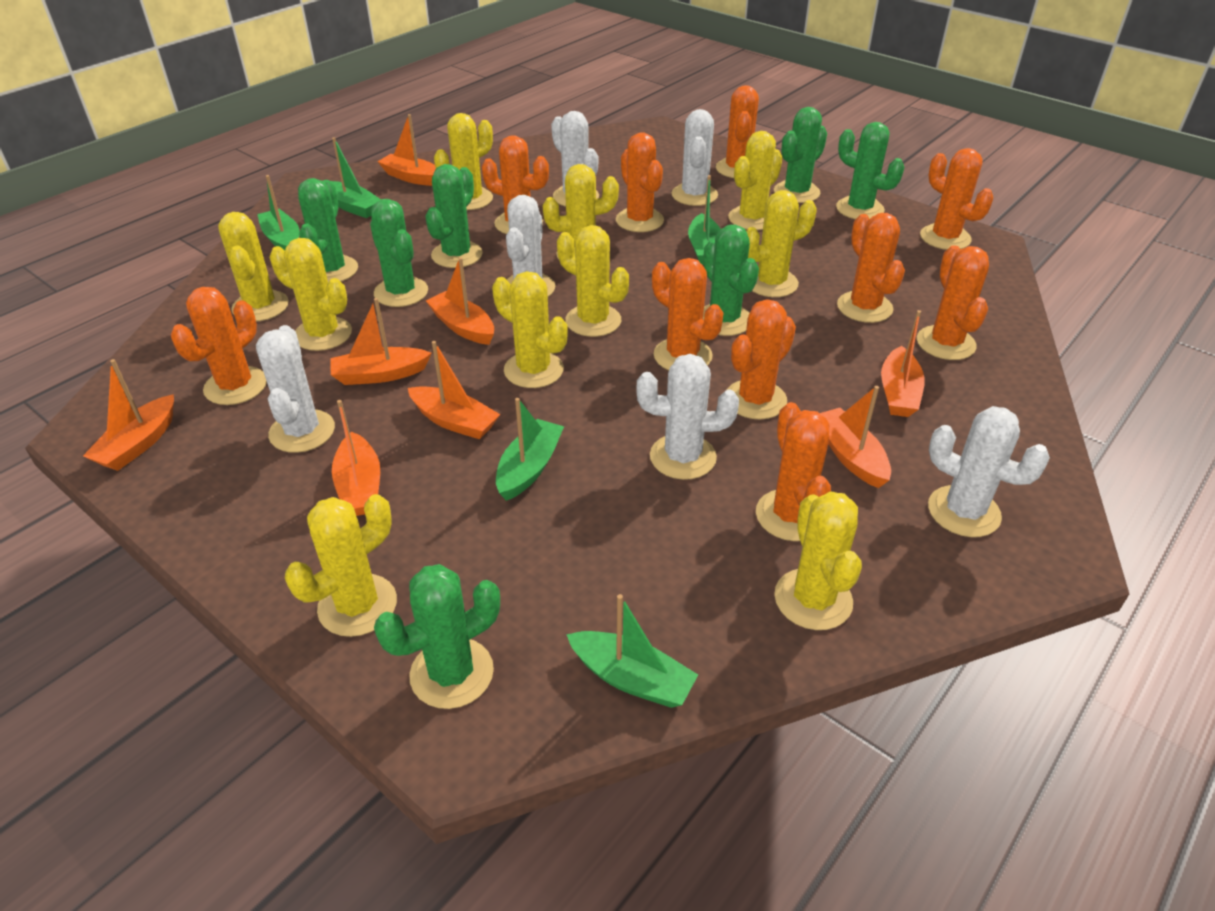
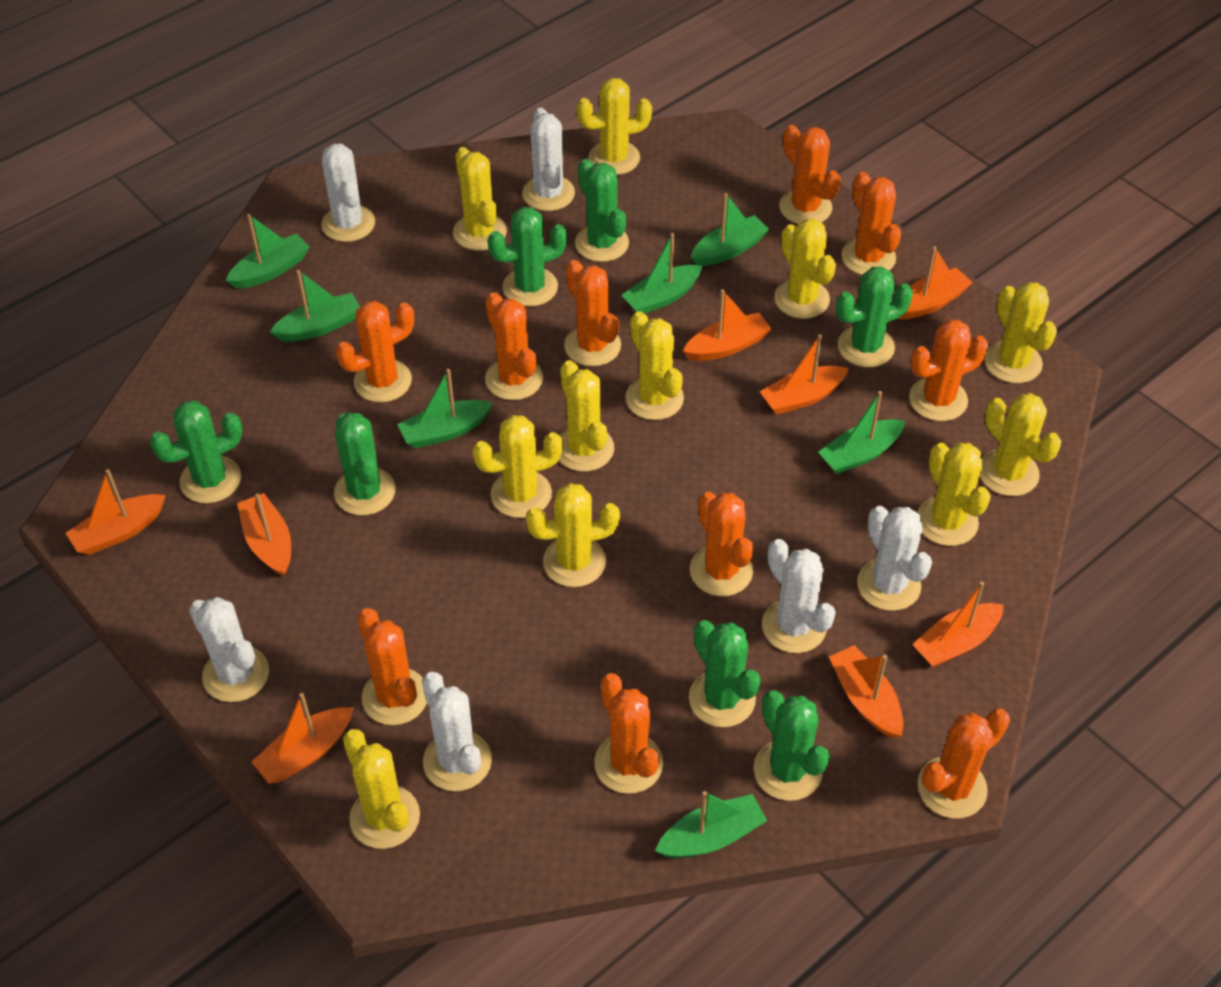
green boat: 5 -> 7
yellow cactus: 10 -> 11

